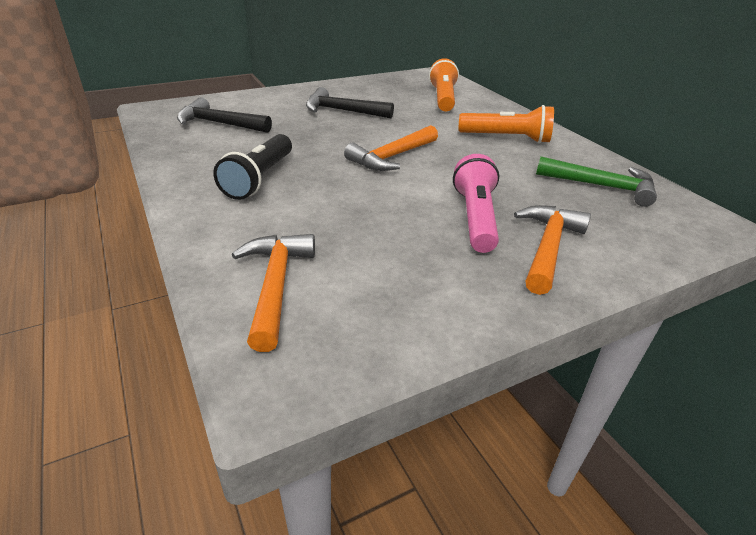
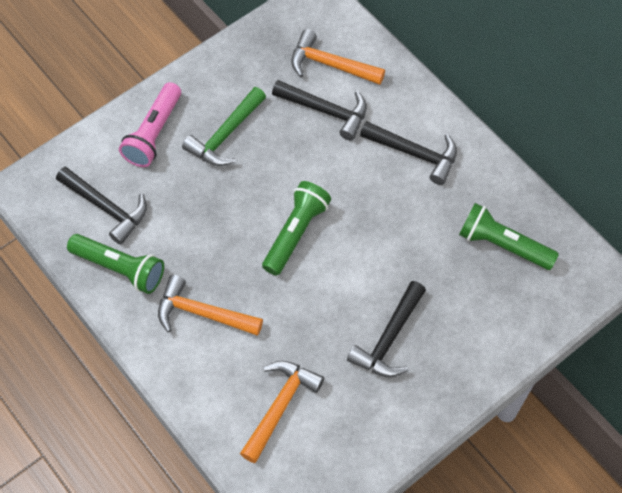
black flashlight: 1 -> 0
black hammer: 2 -> 4
green flashlight: 0 -> 3
orange flashlight: 2 -> 0

